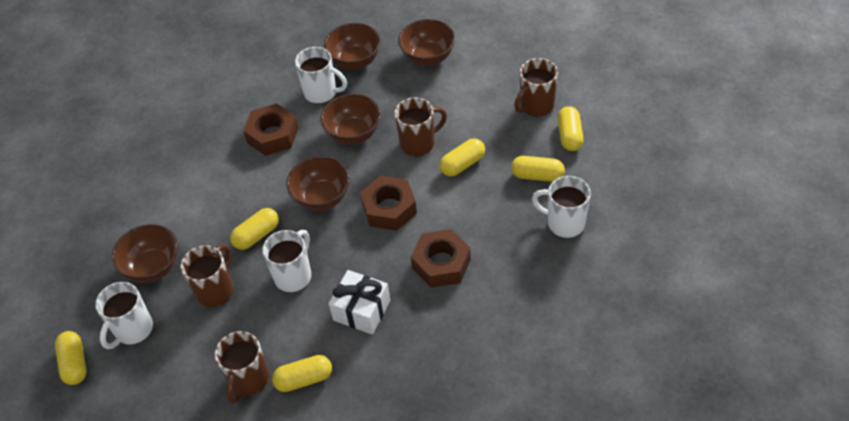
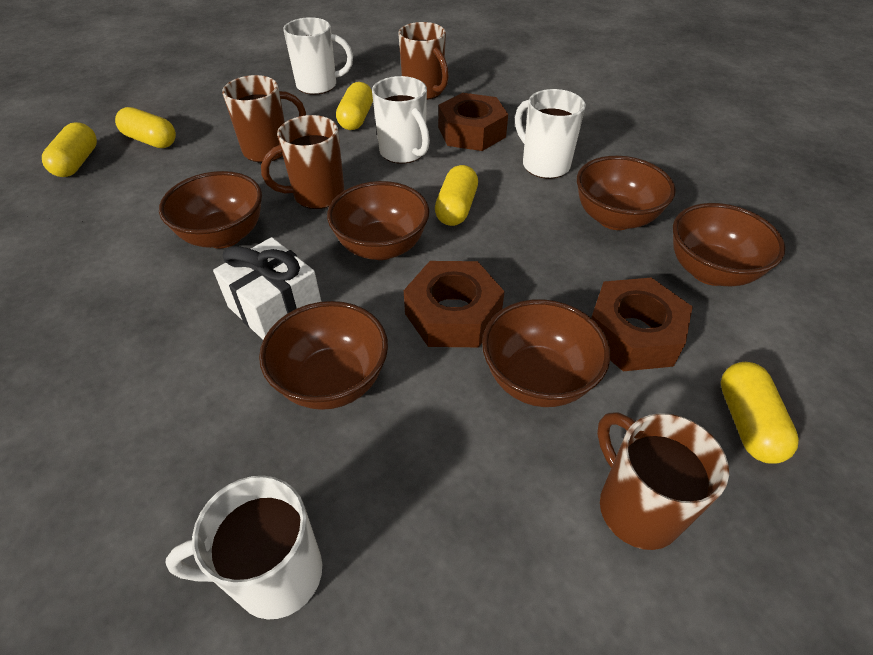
brown bowl: 5 -> 6
yellow capsule: 6 -> 5

